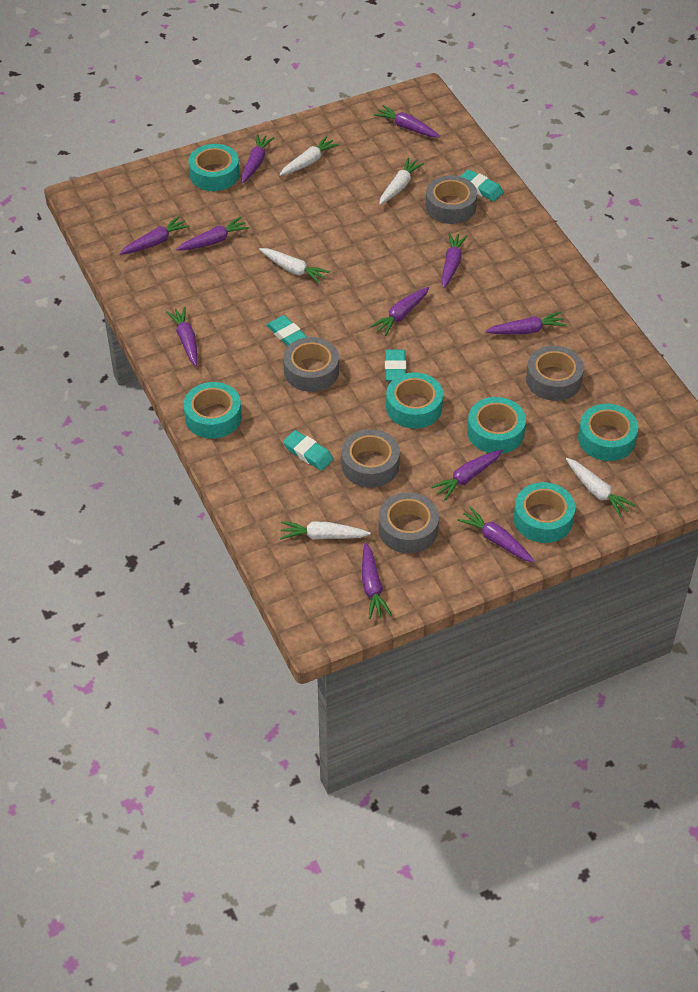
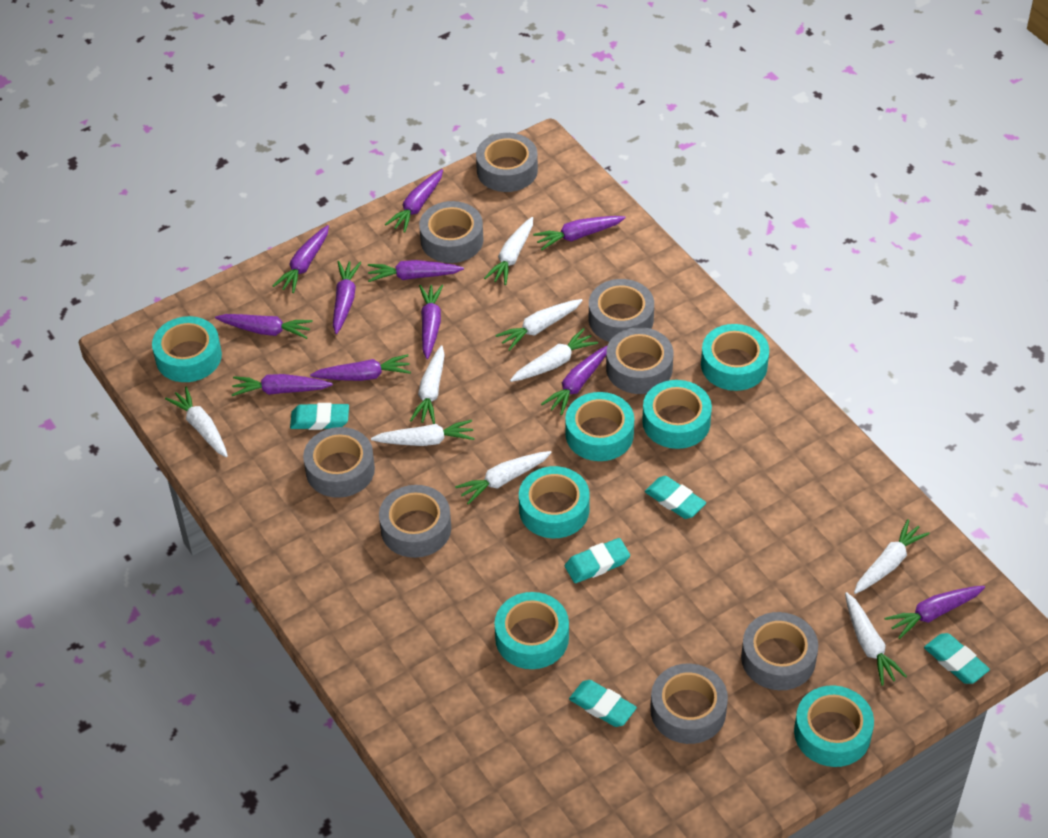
grey tape: 5 -> 8
turquoise eraser: 4 -> 5
turquoise tape: 6 -> 7
white carrot: 5 -> 9

